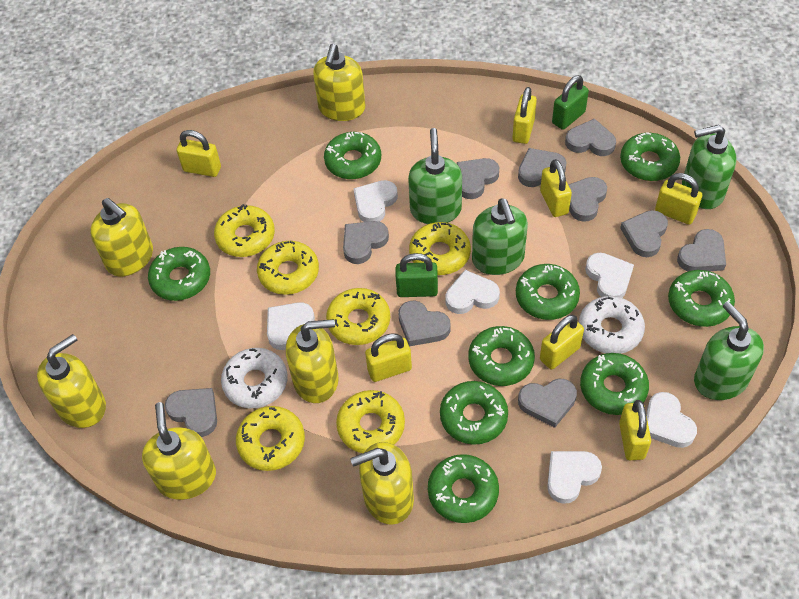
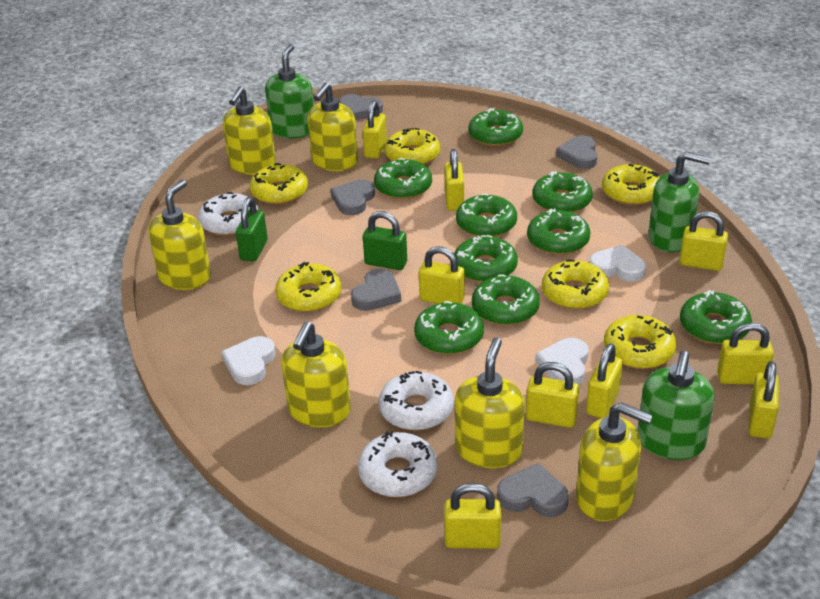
green soap dispenser: 4 -> 3
grey heart: 10 -> 5
white donut: 2 -> 3
white heart: 6 -> 3
yellow padlock: 7 -> 9

